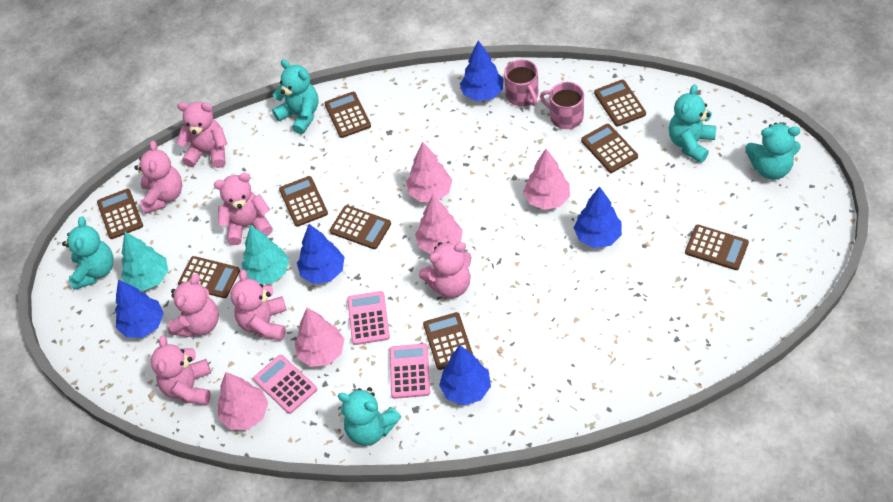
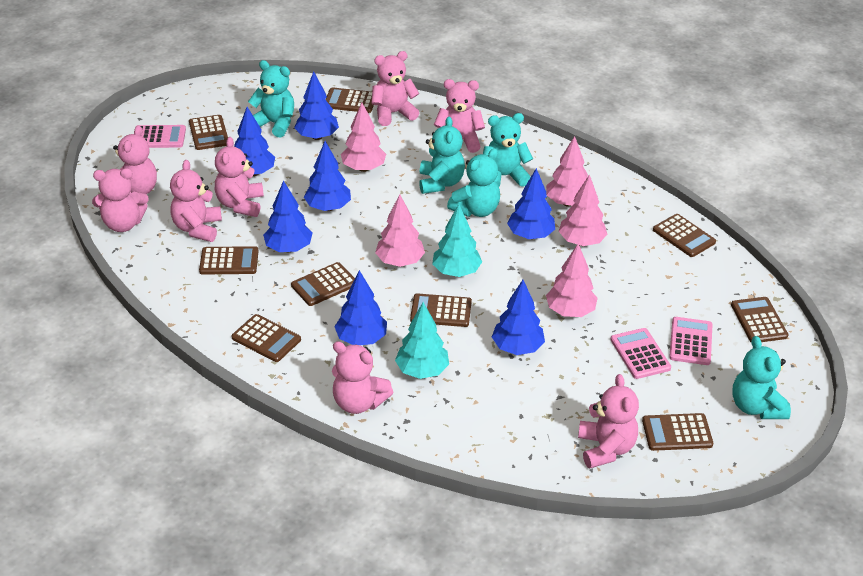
blue tree: 5 -> 7
pink mug: 2 -> 0
pink teddy bear: 7 -> 8

